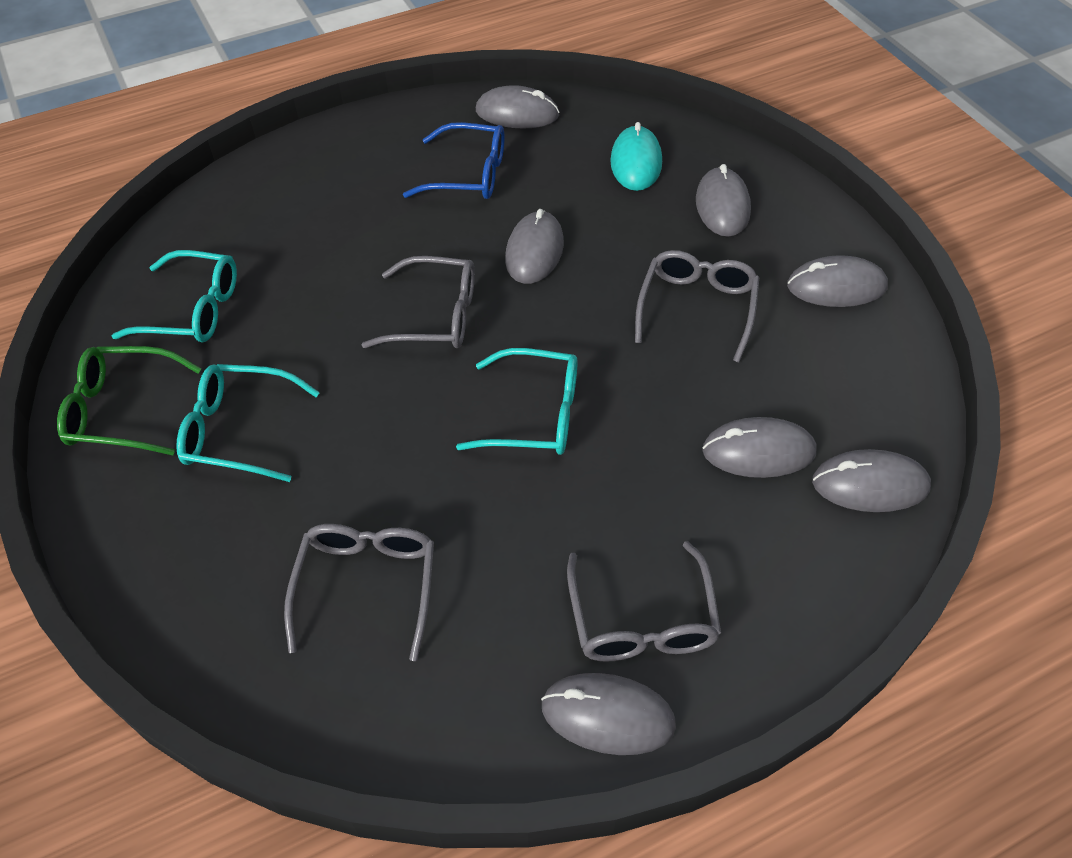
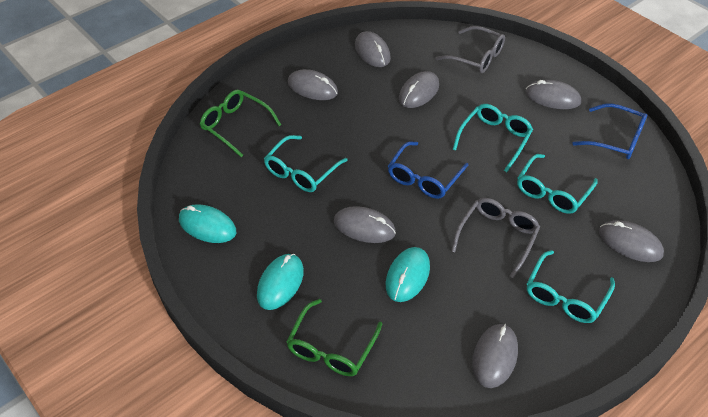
blue glasses: 1 -> 2
green glasses: 1 -> 2
grey glasses: 4 -> 2
turquoise glasses: 3 -> 4
turquoise mouse: 1 -> 3

